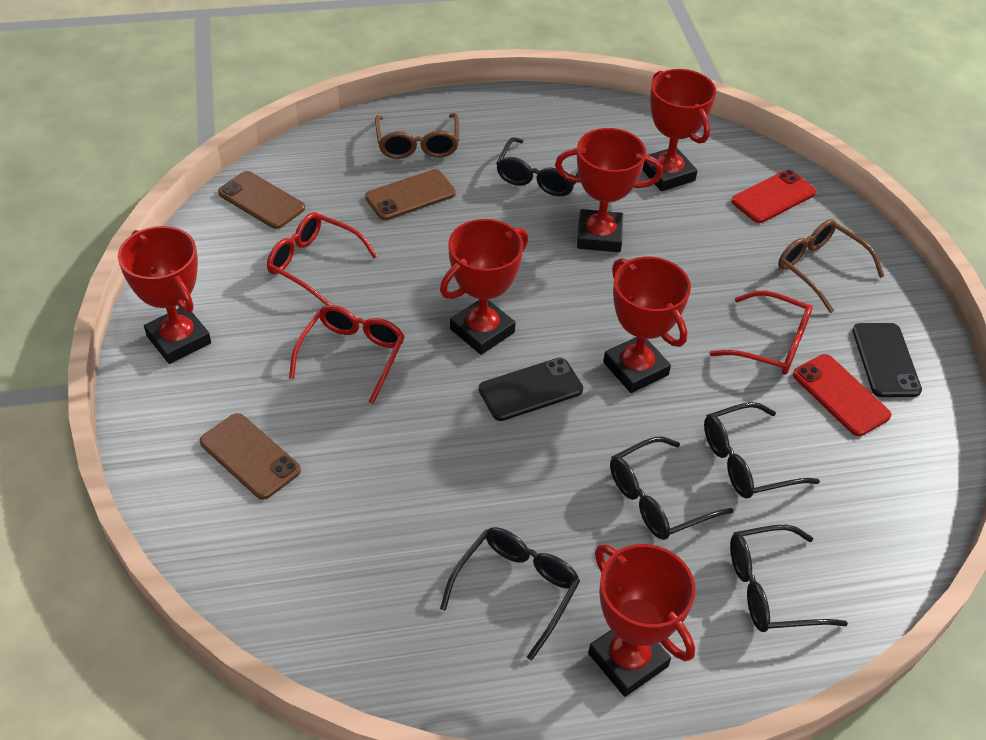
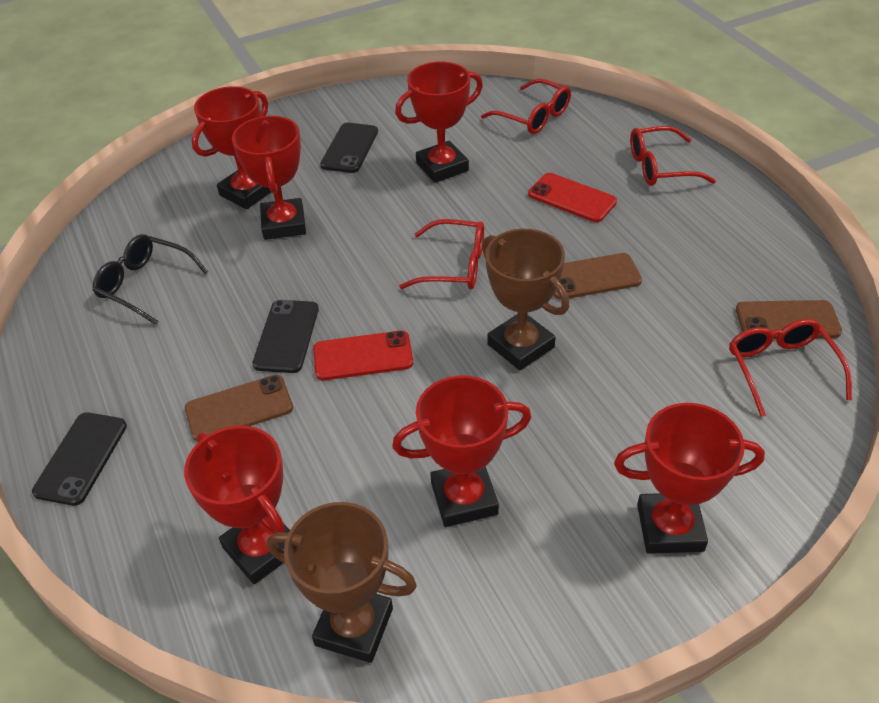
black glasses: 5 -> 1
black phone: 2 -> 3
brown glasses: 2 -> 0
brown trophy: 0 -> 2
red glasses: 3 -> 4

